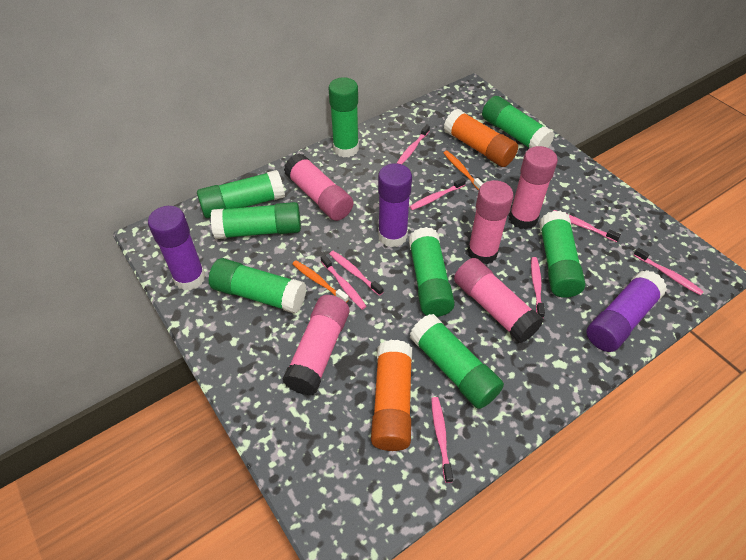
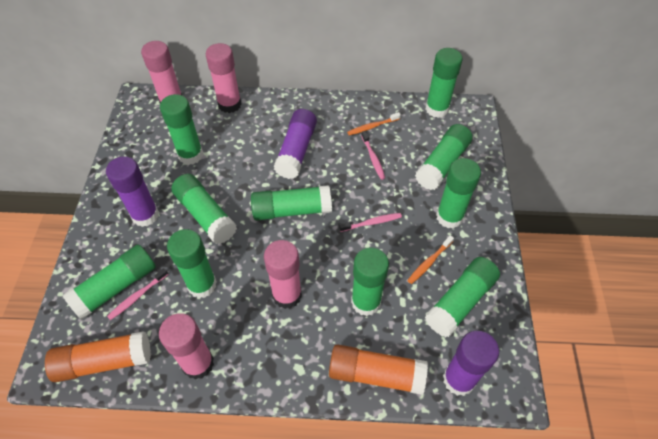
green glue stick: 8 -> 10
pink glue stick: 5 -> 4
pink toothbrush: 8 -> 3

